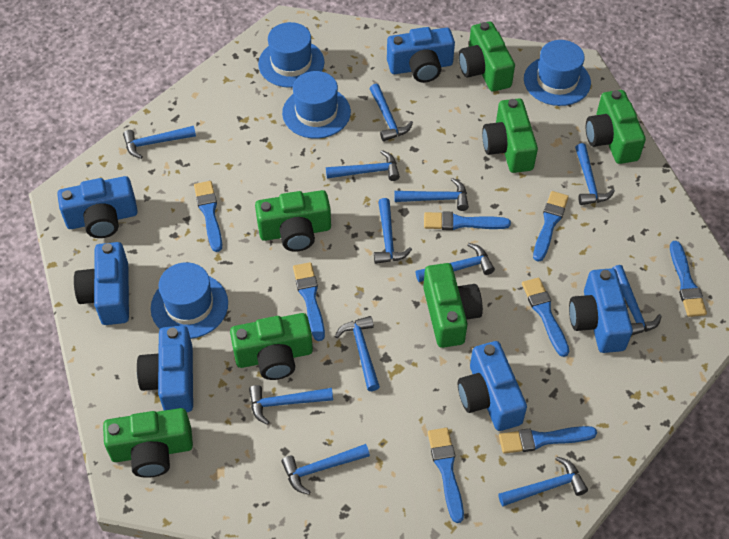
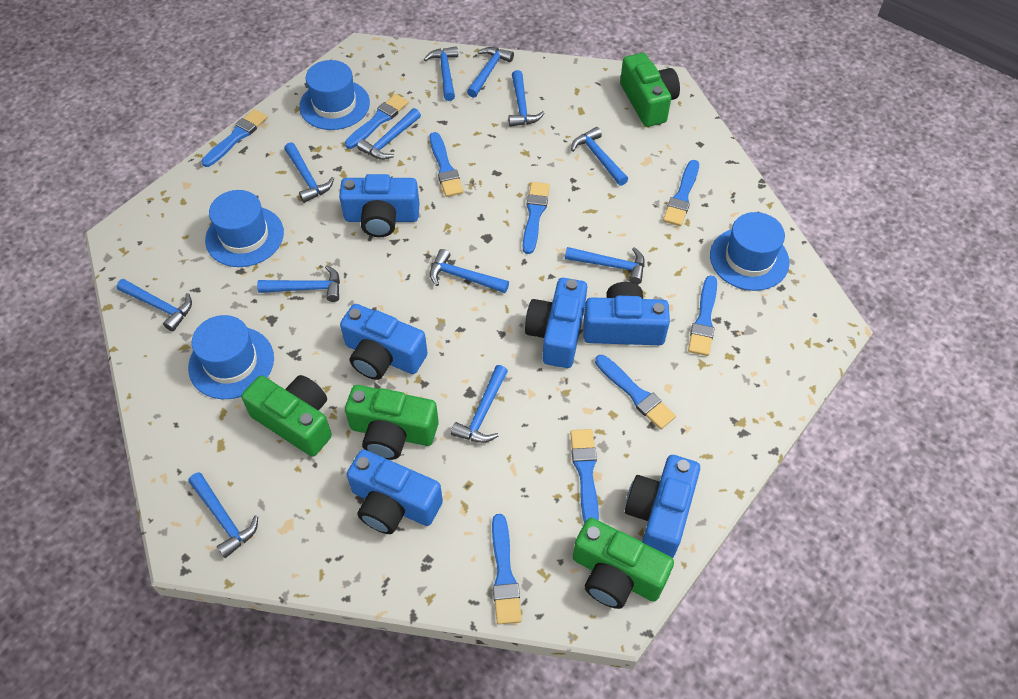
blue brush: 8 -> 9
green camera: 7 -> 4

